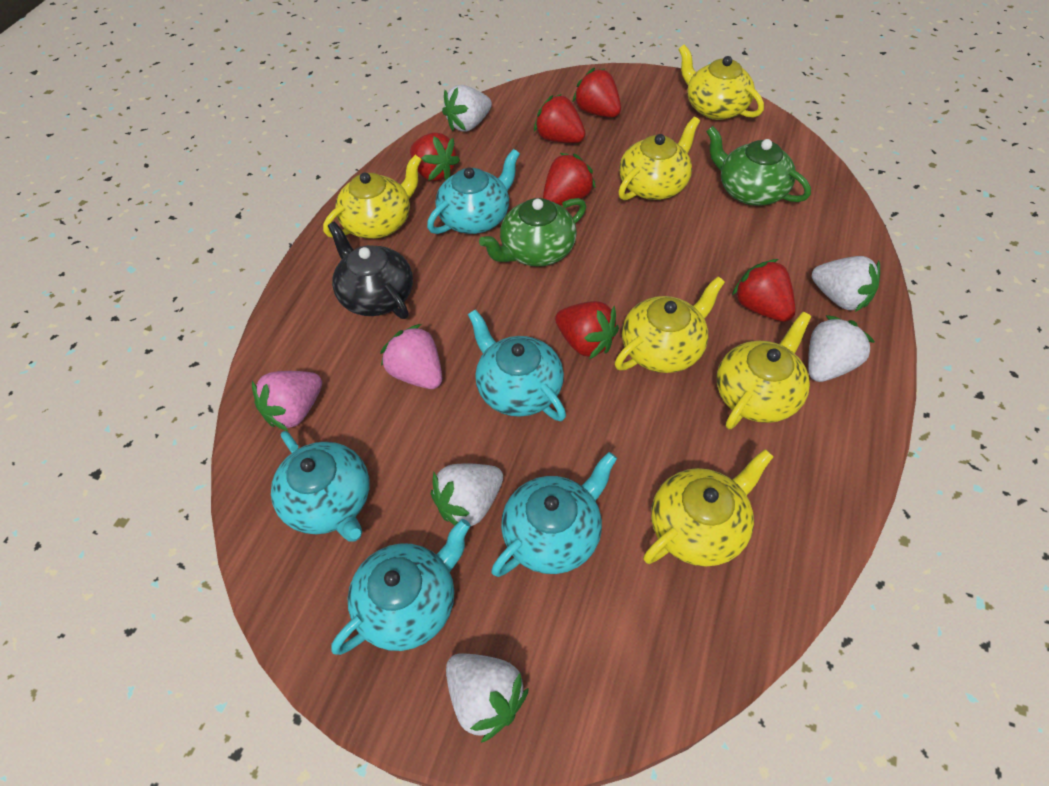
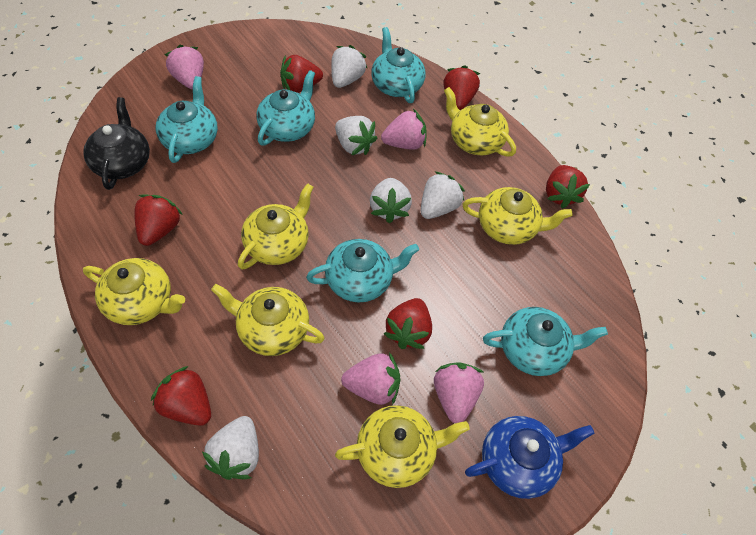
blue teapot: 0 -> 1
green teapot: 2 -> 0
pink strawberry: 2 -> 4

